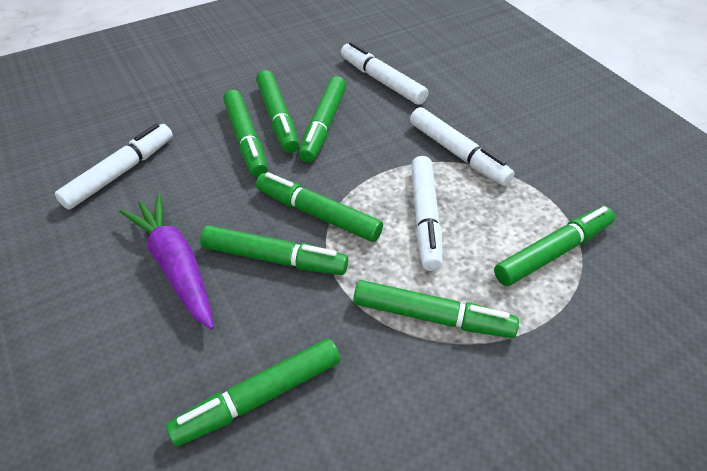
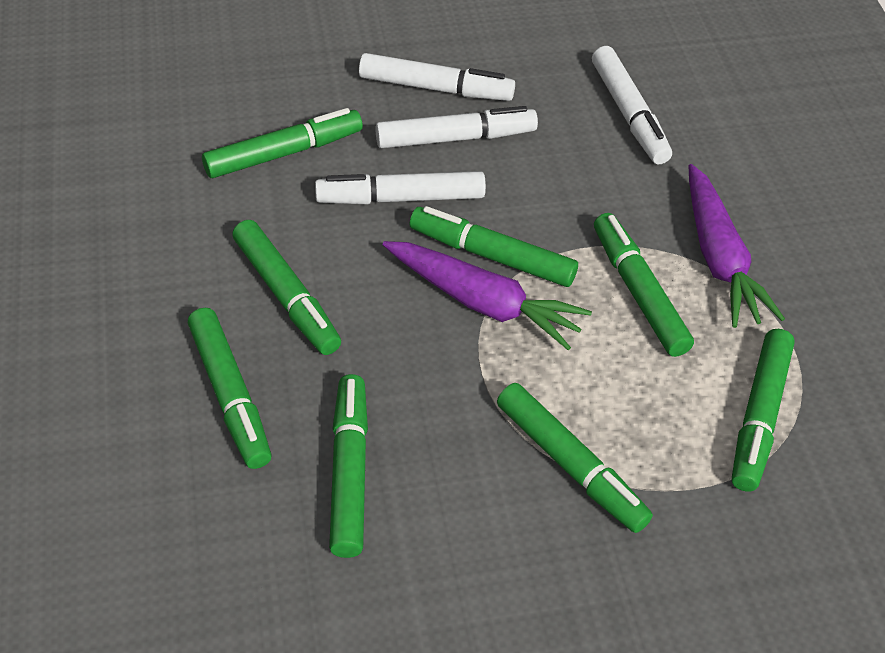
purple carrot: 1 -> 2

